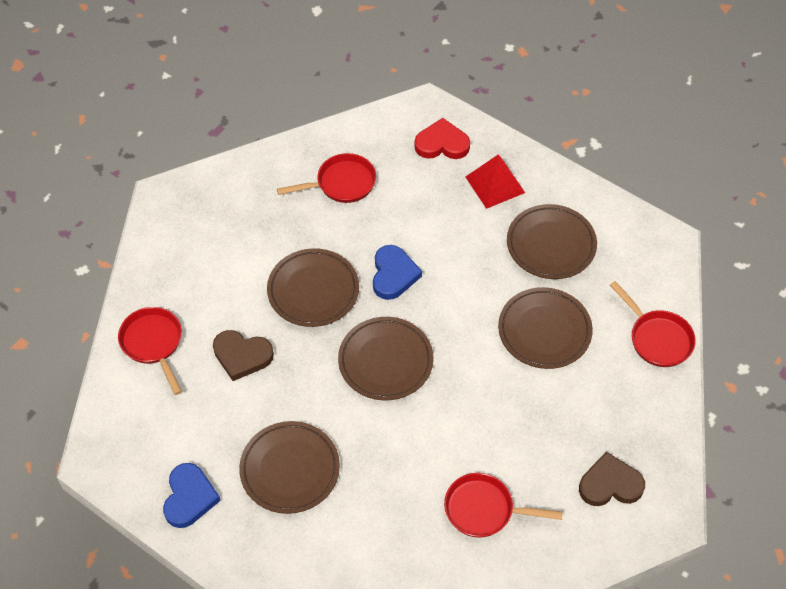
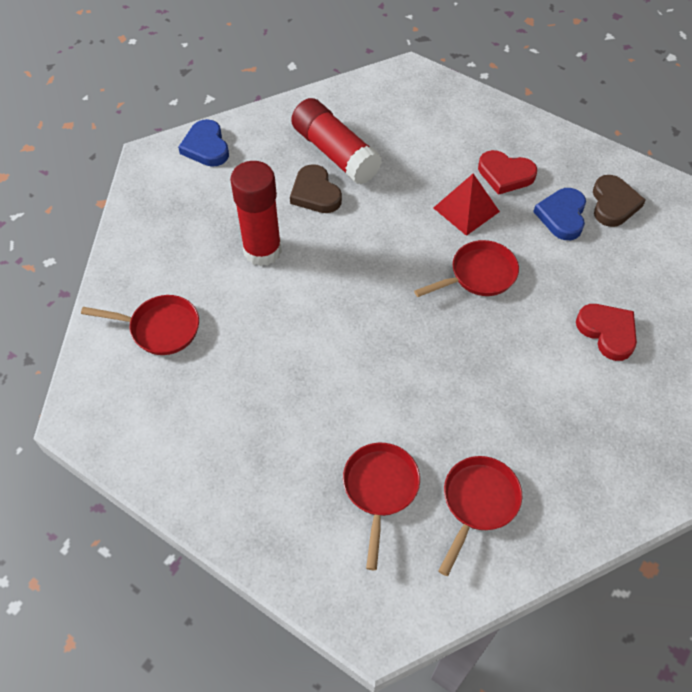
brown plate: 5 -> 0
red glue stick: 0 -> 2
red heart: 1 -> 2

